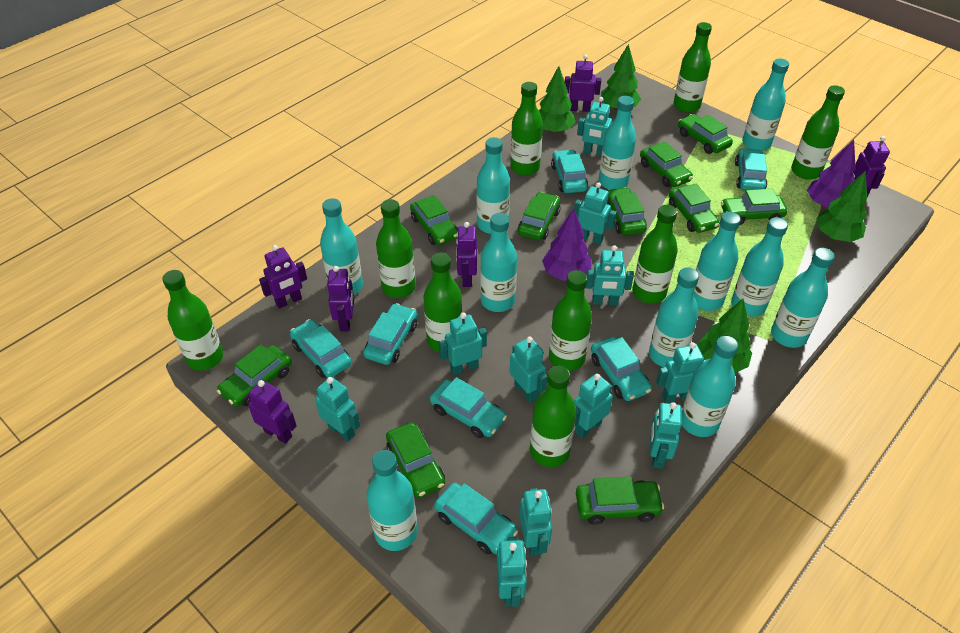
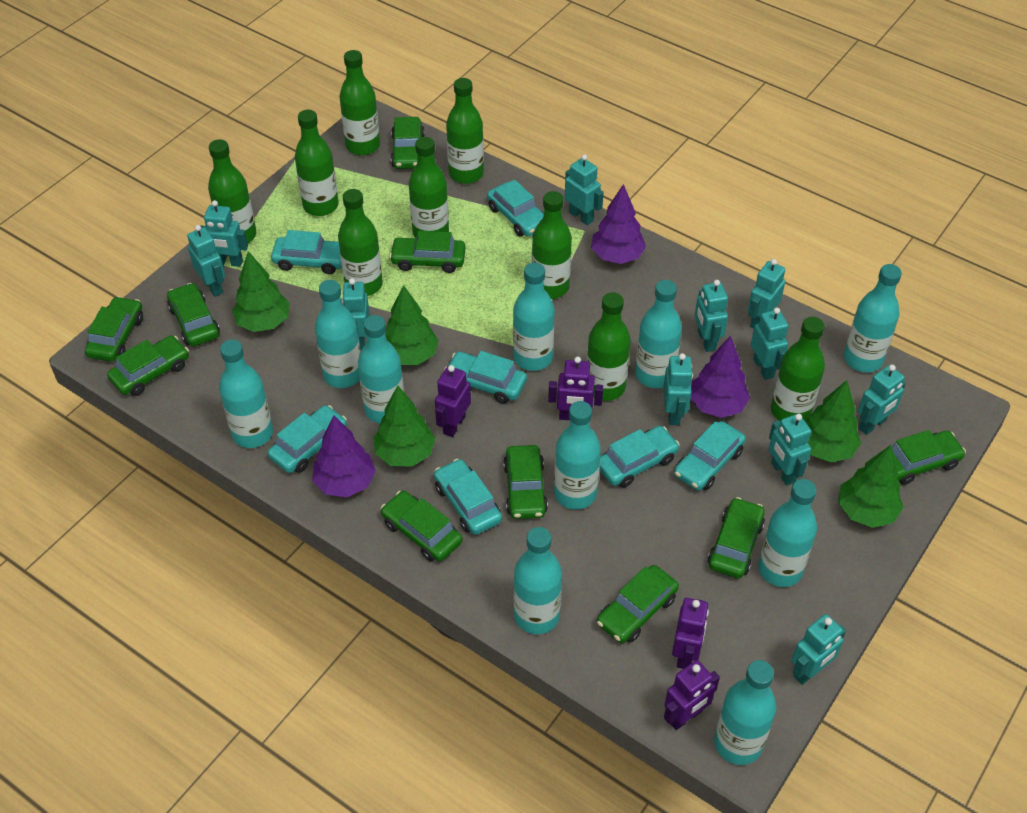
green tree: 4 -> 5
purple robot: 6 -> 4
purple tree: 2 -> 3
turquoise bottle: 11 -> 10

